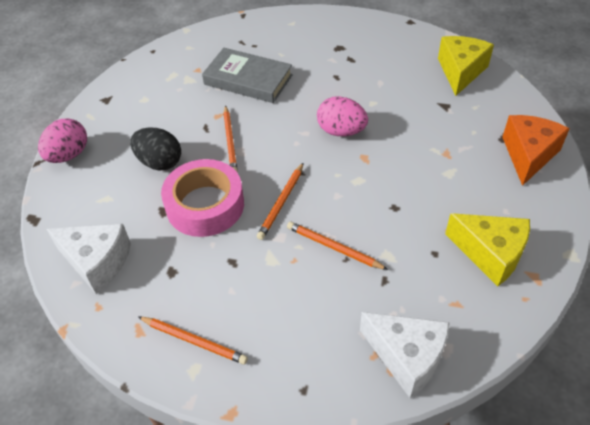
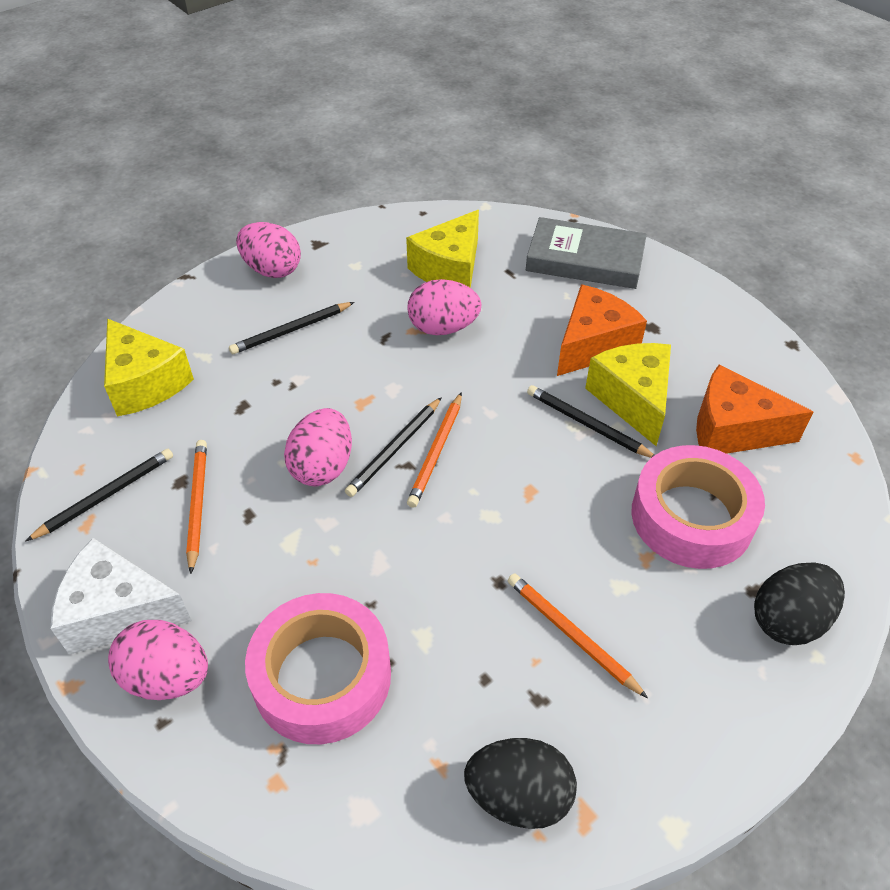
black egg: 1 -> 2
black pencil: 0 -> 4
orange cheese: 1 -> 2
orange pencil: 4 -> 3
pink egg: 2 -> 4
pink tape: 1 -> 2
white cheese: 2 -> 1
yellow cheese: 2 -> 3

